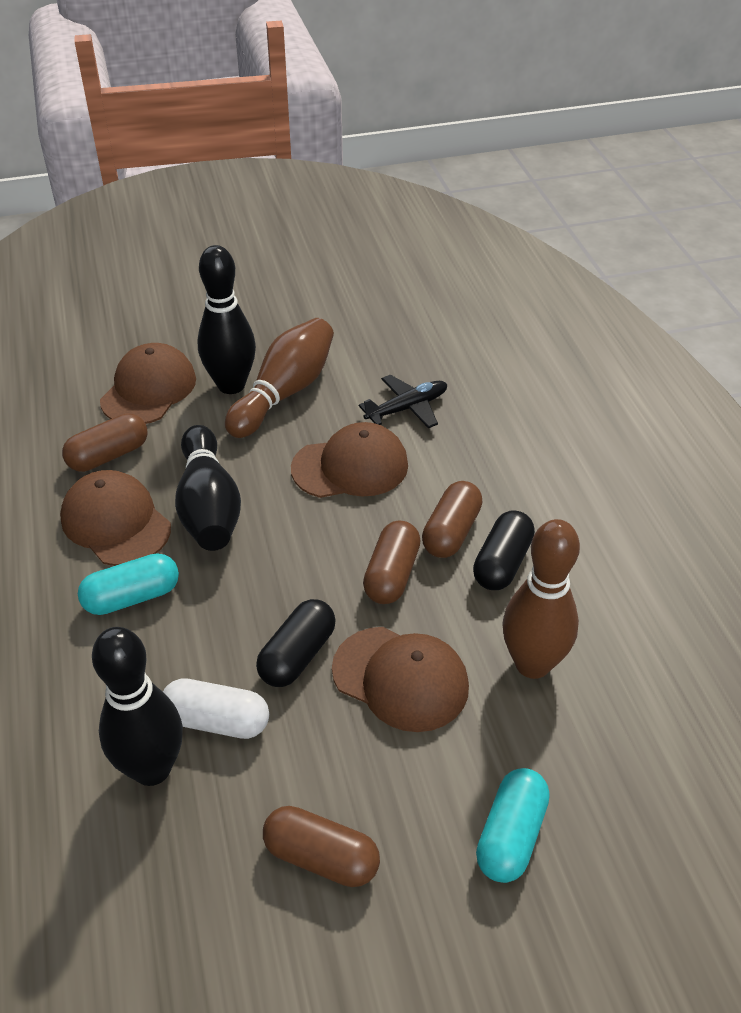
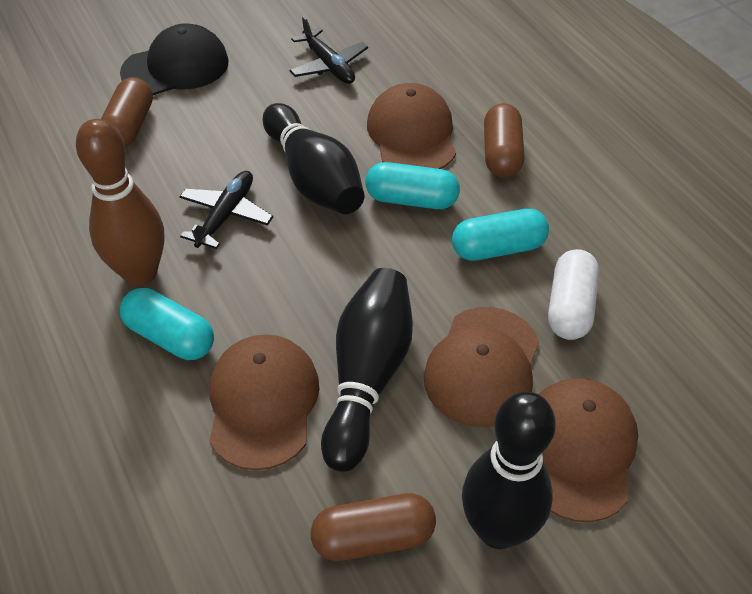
black cap: 0 -> 1
black capsule: 2 -> 0
black plane: 1 -> 2
brown bowling pin: 2 -> 1
brown capsule: 4 -> 3
turquoise capsule: 2 -> 3

